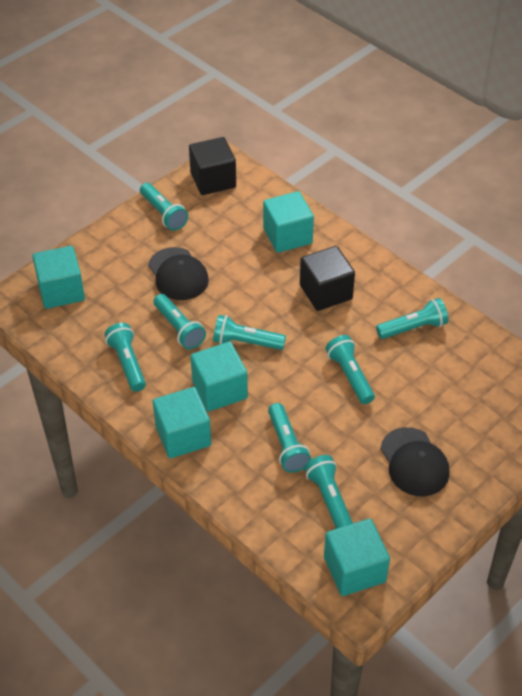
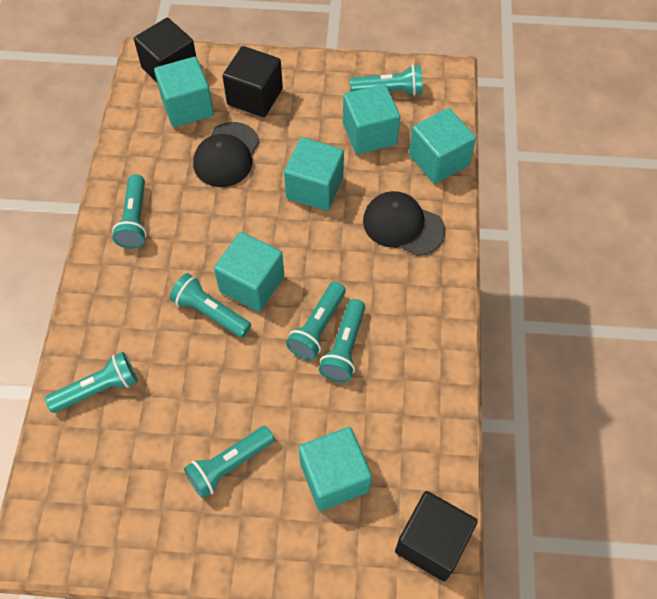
black cube: 2 -> 3
turquoise cube: 5 -> 6
turquoise flashlight: 8 -> 7

